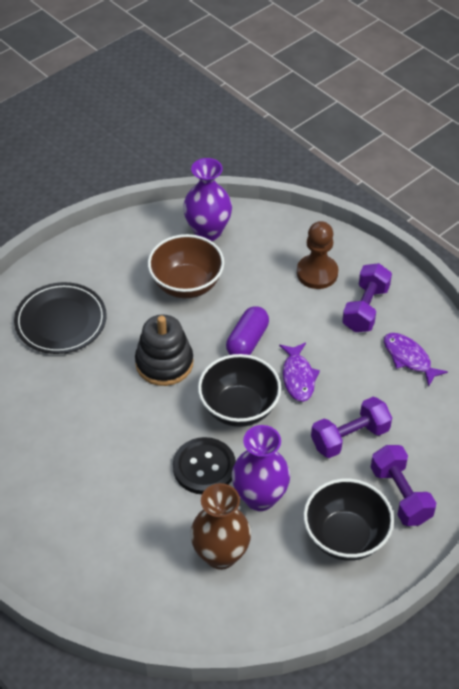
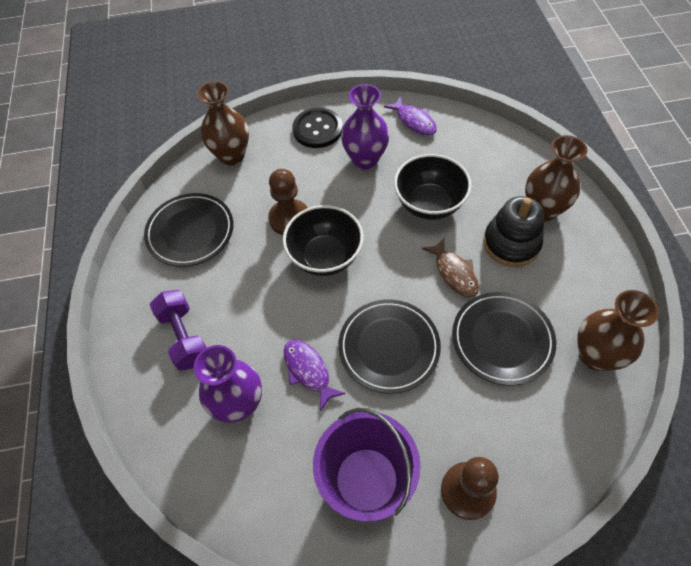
black plate: 1 -> 3
brown bowl: 1 -> 0
brown fish: 0 -> 1
brown pawn: 1 -> 2
brown vase: 1 -> 3
purple bucket: 0 -> 1
purple capsule: 1 -> 0
purple dumbbell: 3 -> 1

